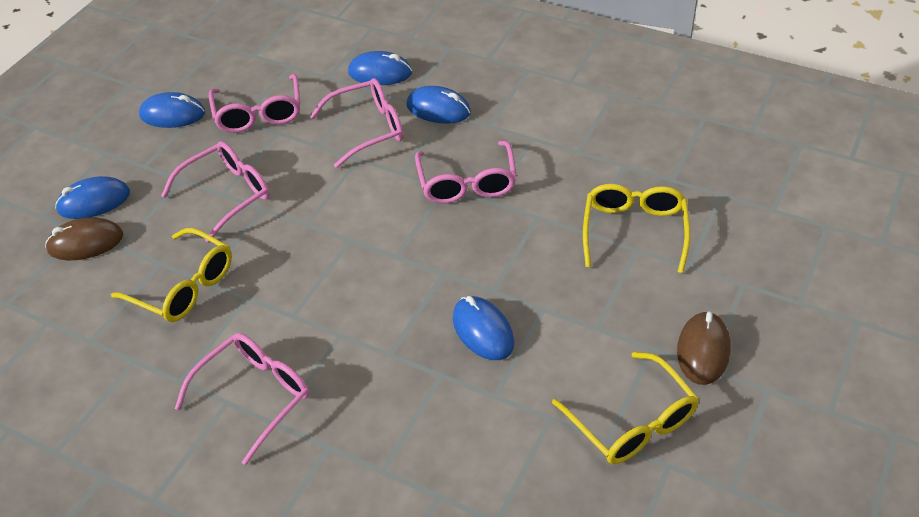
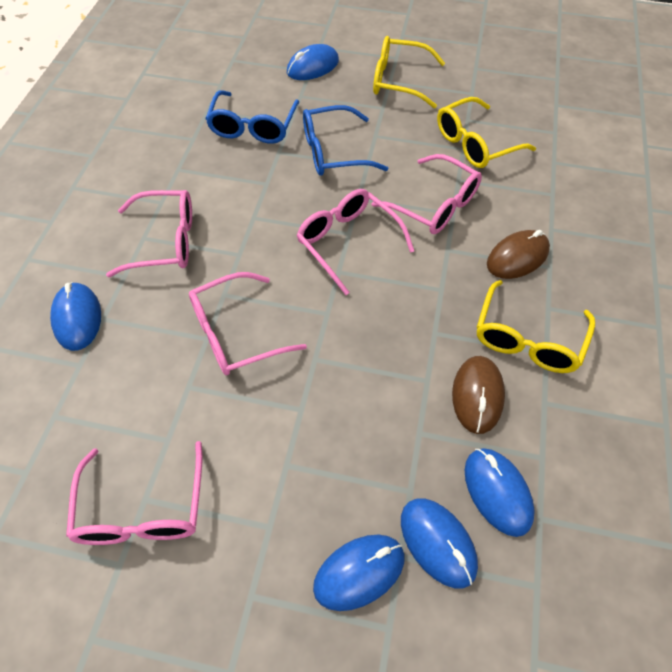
blue glasses: 0 -> 2

